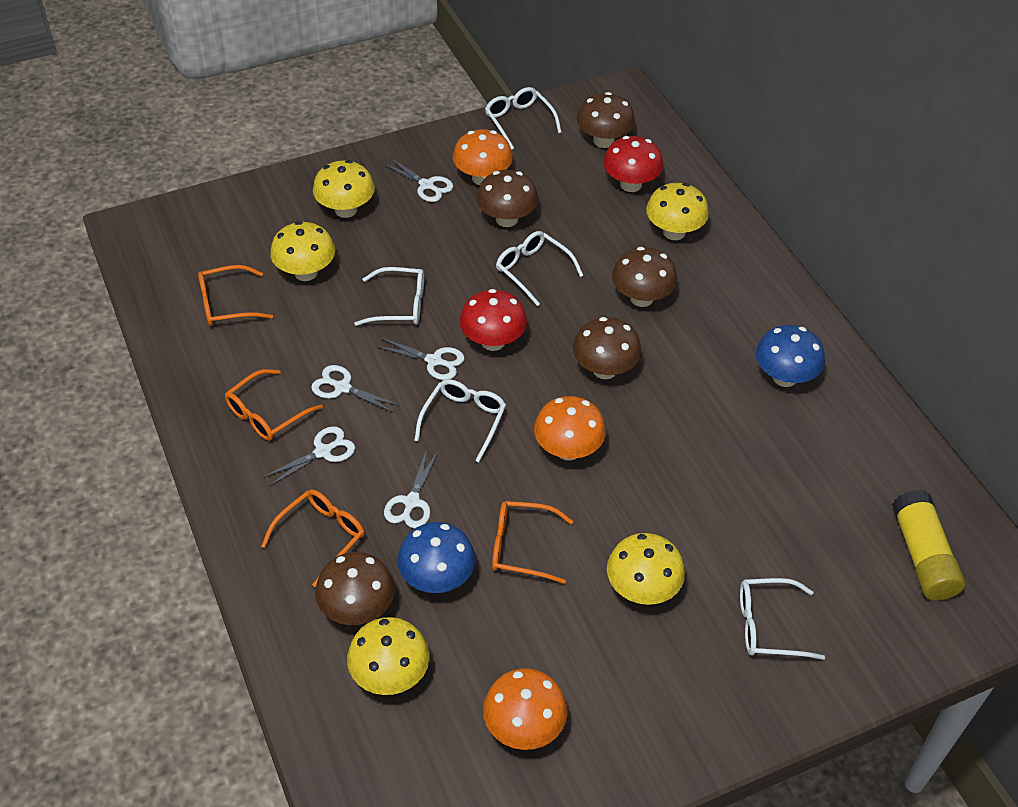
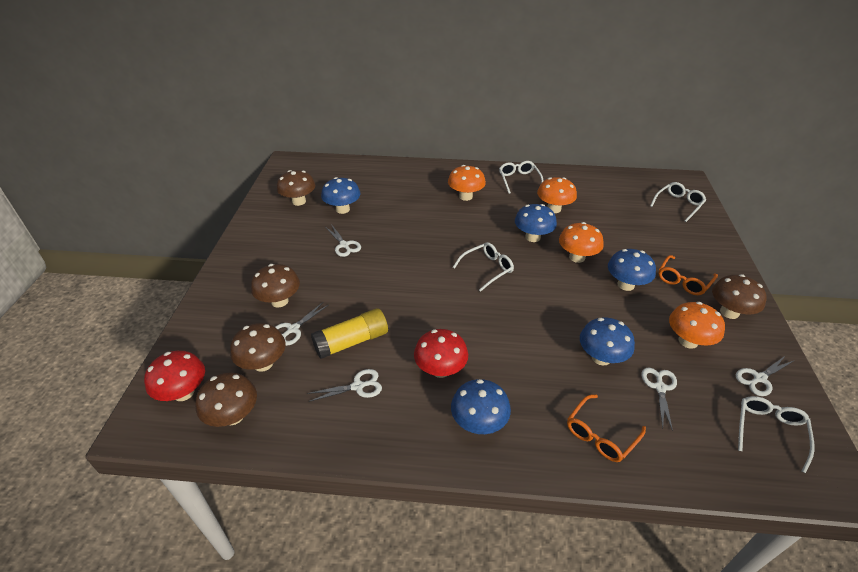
blue mushroom: 2 -> 5
orange glasses: 4 -> 2
orange mushroom: 3 -> 4
white glasses: 5 -> 4
yellow mushroom: 5 -> 0

